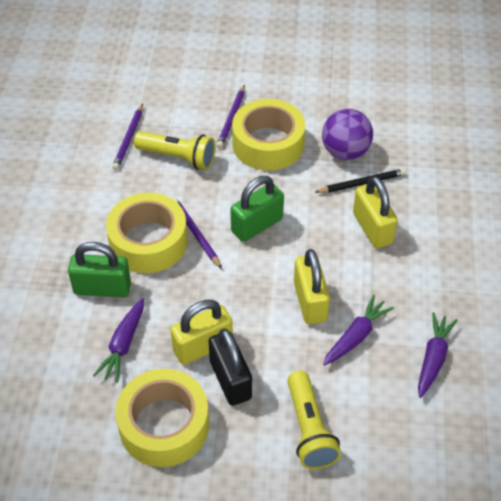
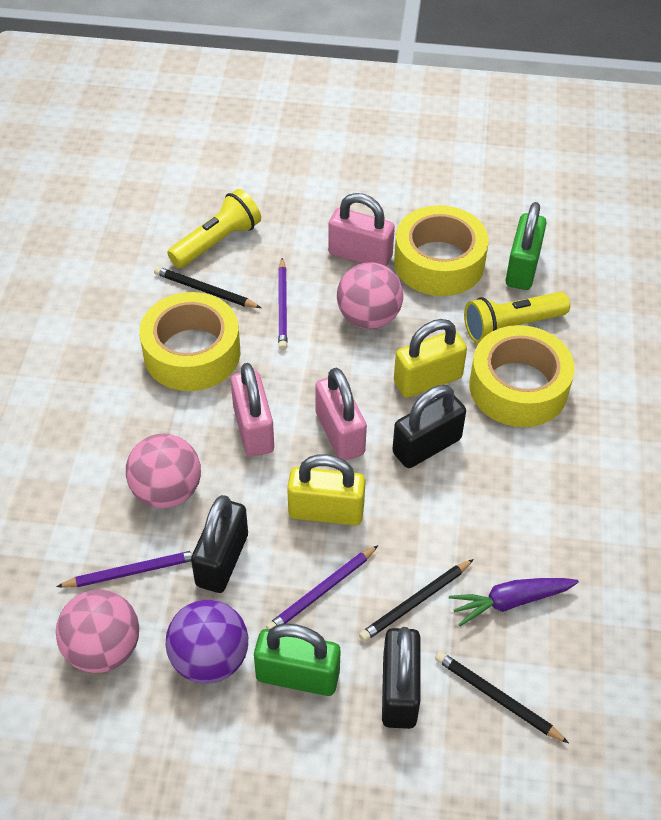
black padlock: 1 -> 3
black pencil: 1 -> 3
pink ball: 0 -> 3
pink padlock: 0 -> 3
purple carrot: 3 -> 1
yellow padlock: 3 -> 2

